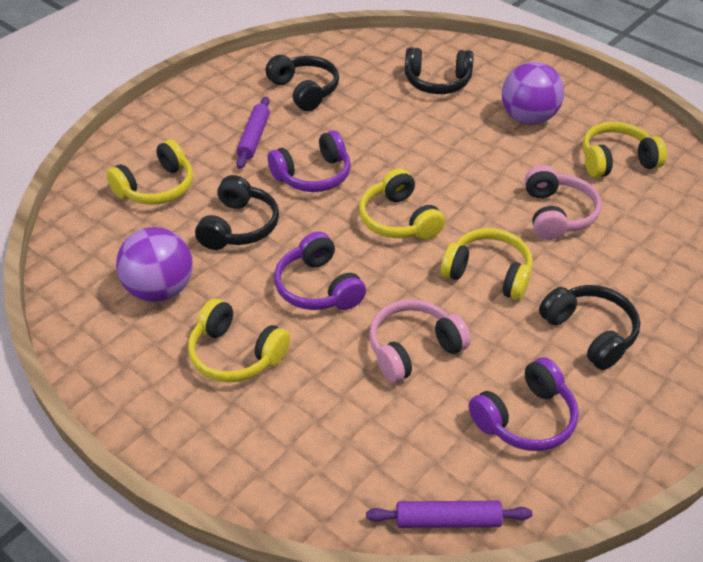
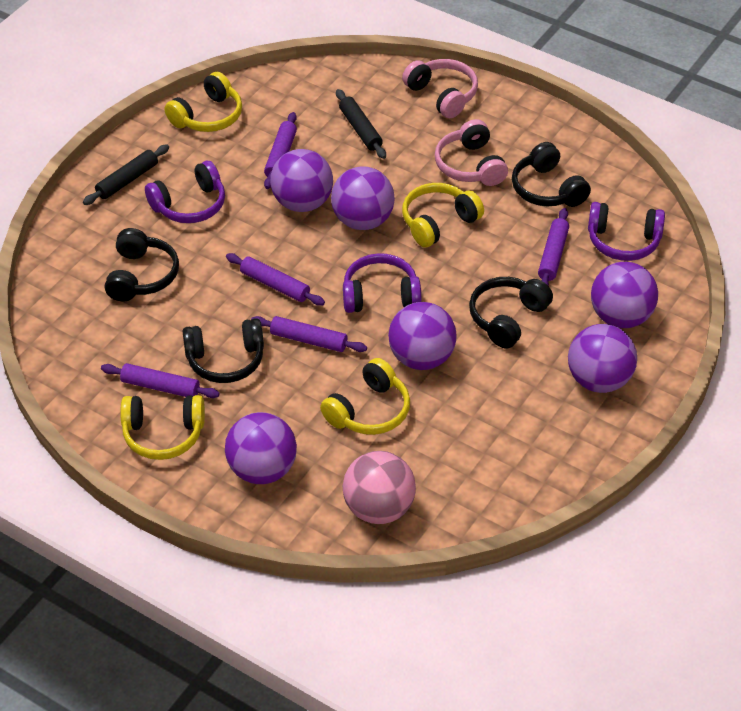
black rolling pin: 0 -> 2
pink ball: 0 -> 1
purple ball: 2 -> 6
purple rolling pin: 2 -> 5
yellow headphones: 5 -> 4

